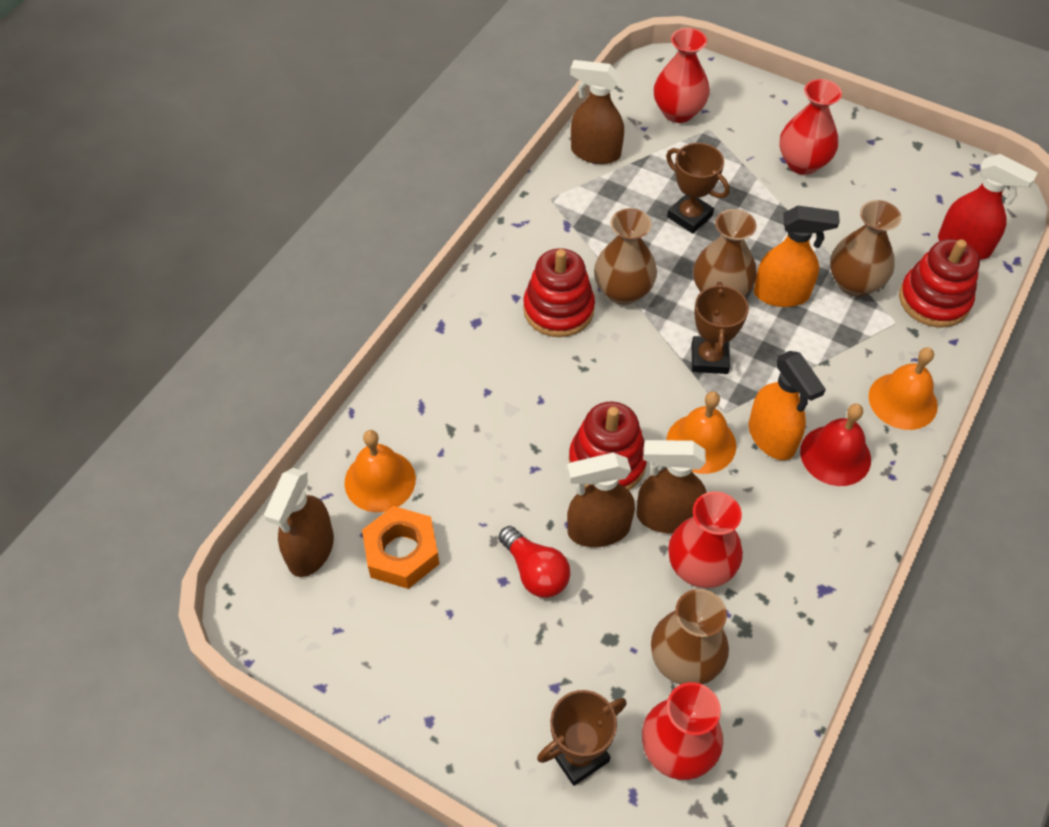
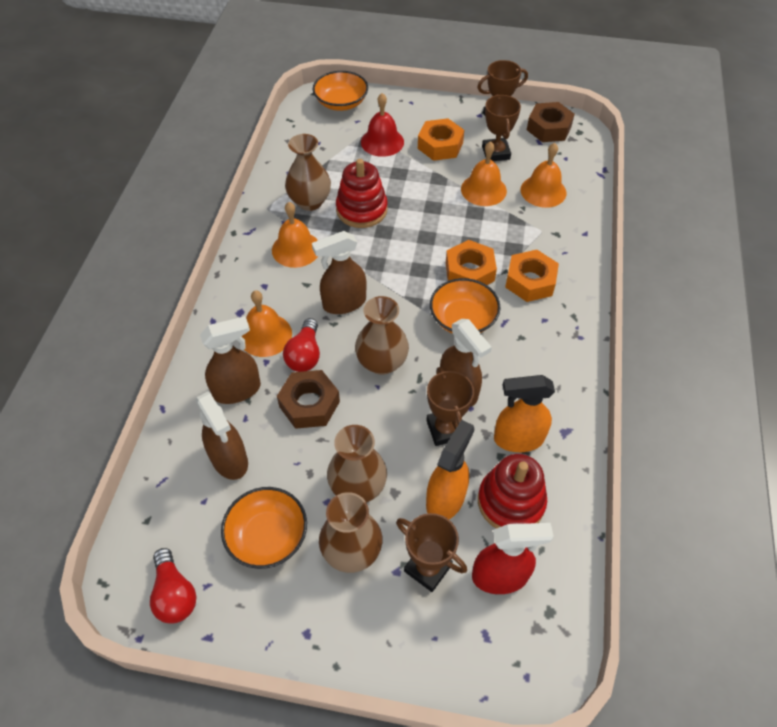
brown nut: 0 -> 2
brown trophy: 3 -> 4
orange bell: 3 -> 4
orange bowl: 0 -> 3
orange nut: 1 -> 3
red light bulb: 1 -> 2
red stacking toy: 3 -> 2
red vase: 4 -> 0

